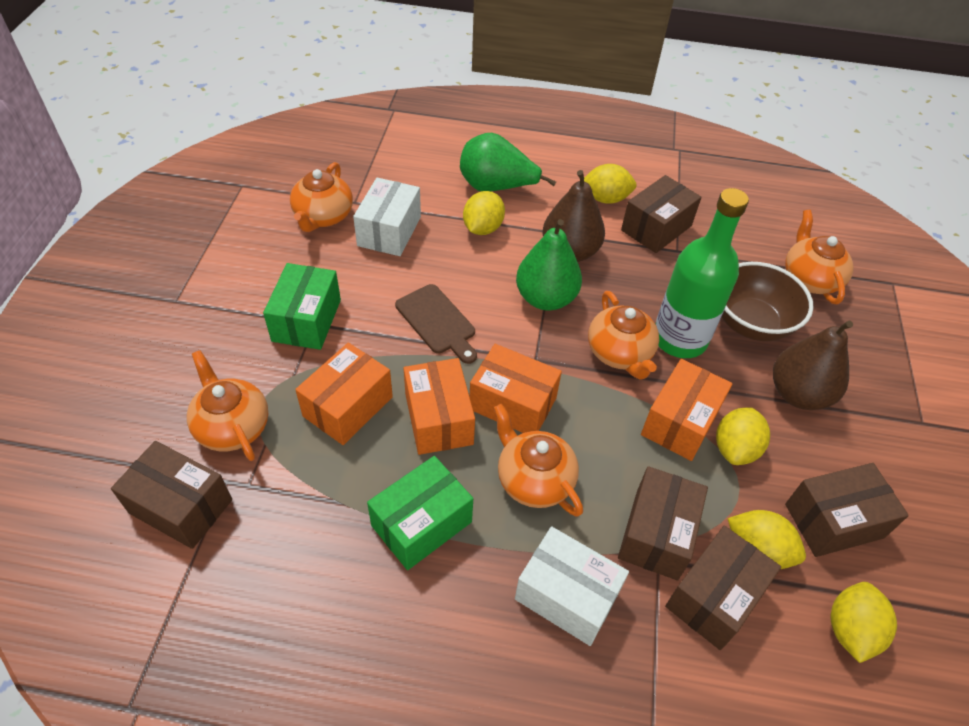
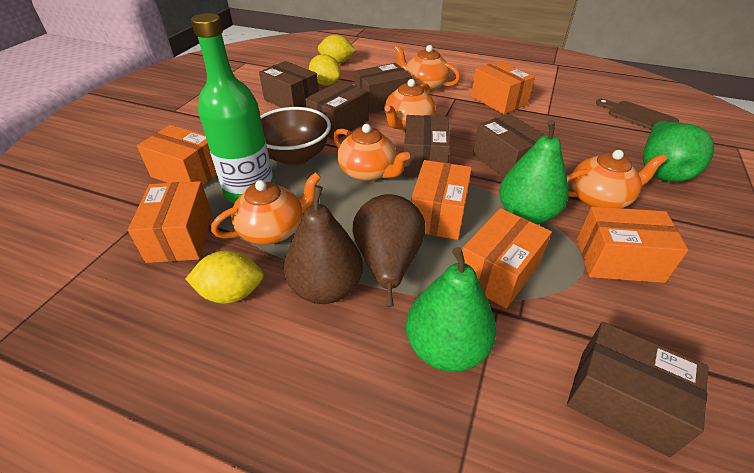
brown box: 5 -> 6
green box: 2 -> 0
green pear: 2 -> 3
orange box: 4 -> 6
white box: 2 -> 0
yellow lemon: 5 -> 3

